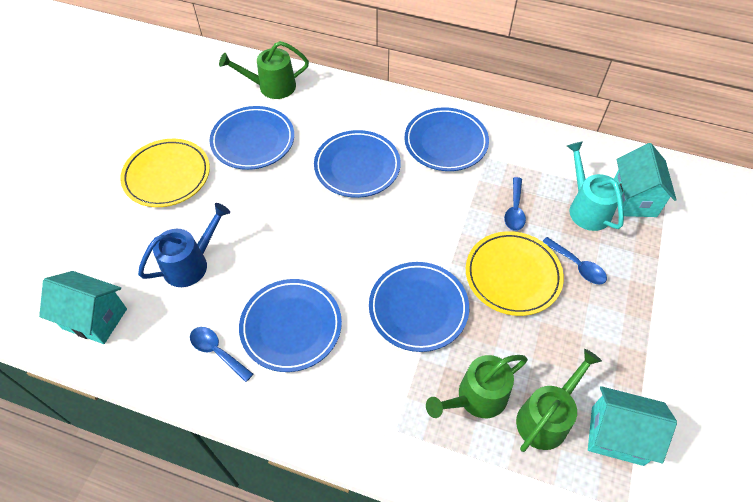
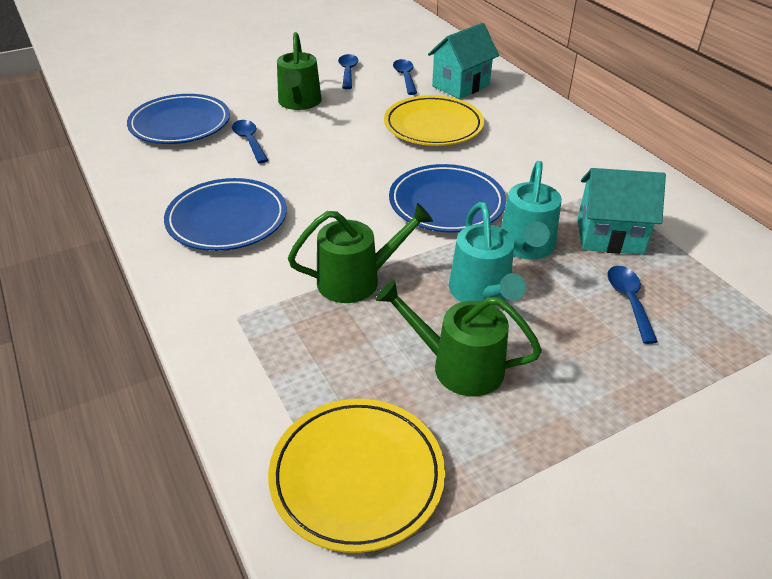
blue plate: 5 -> 3
blue spoon: 3 -> 4
blue watering can: 1 -> 0
turquoise house: 3 -> 2
turquoise watering can: 1 -> 2

